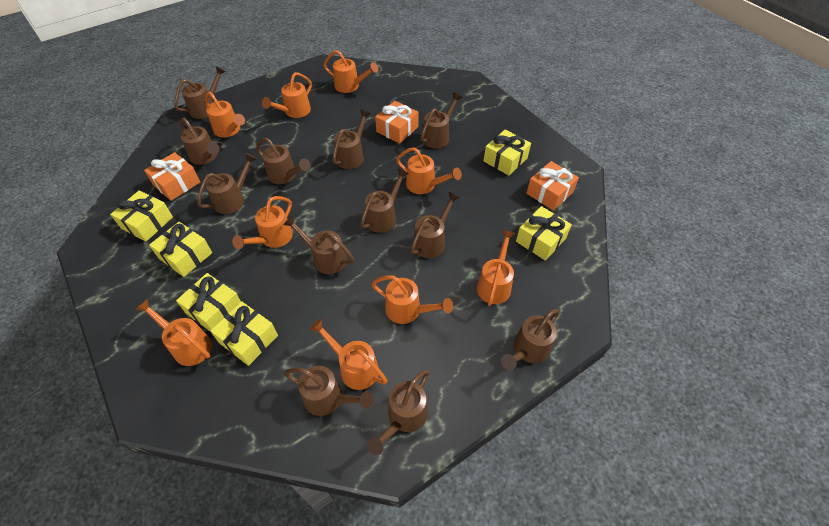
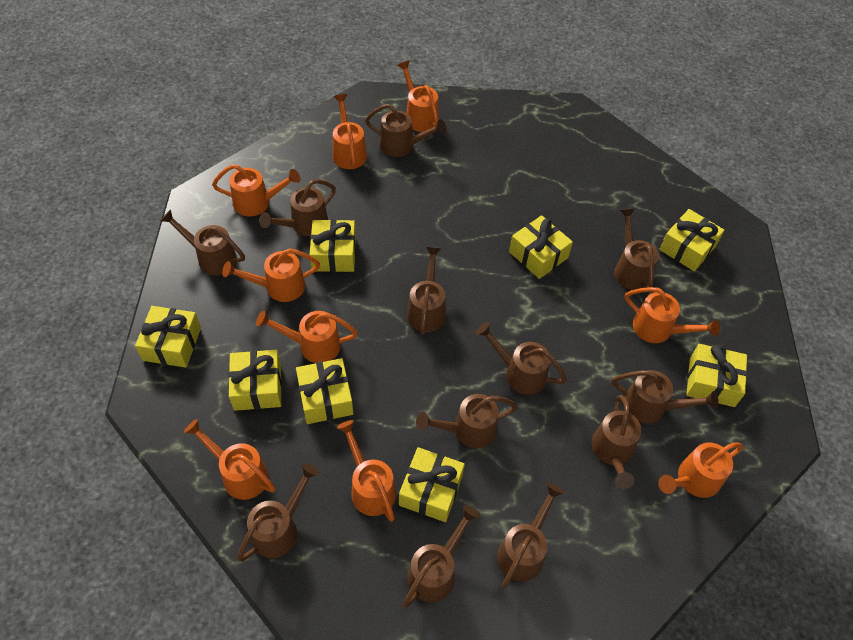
orange gift: 3 -> 0
yellow gift: 6 -> 8

